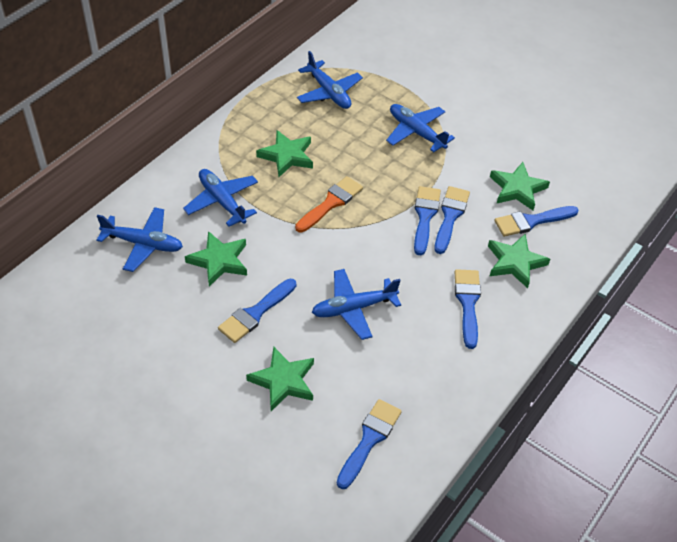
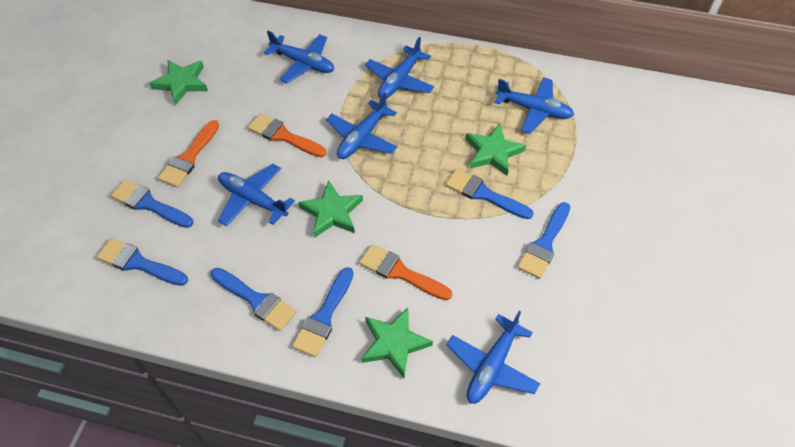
blue plane: 5 -> 6
green star: 5 -> 4
orange brush: 1 -> 3

